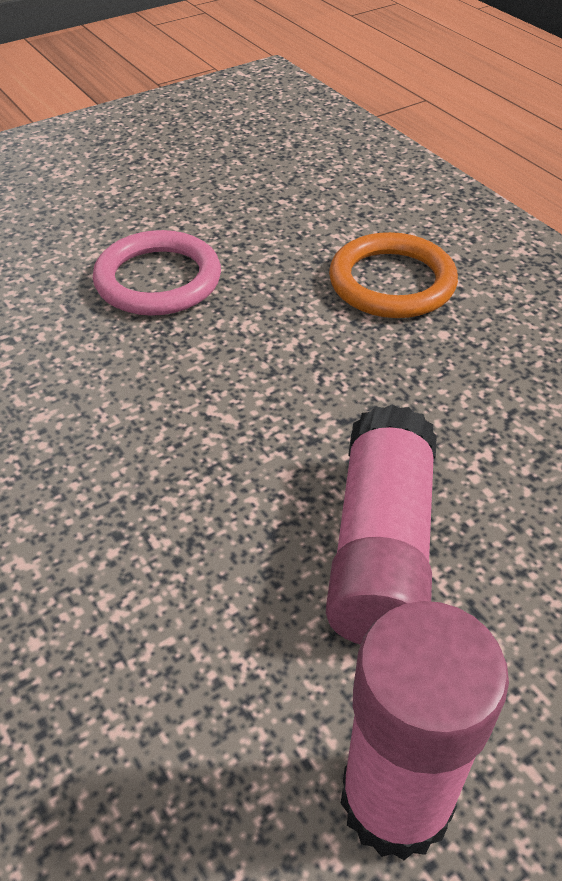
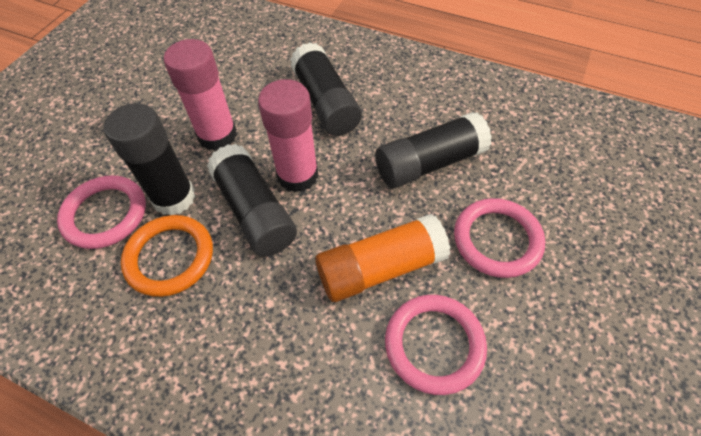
black glue stick: 0 -> 4
orange glue stick: 0 -> 1
pink ring: 1 -> 3

